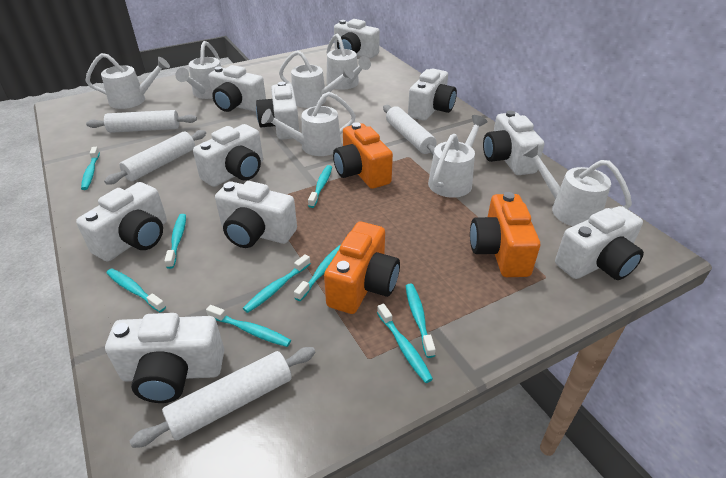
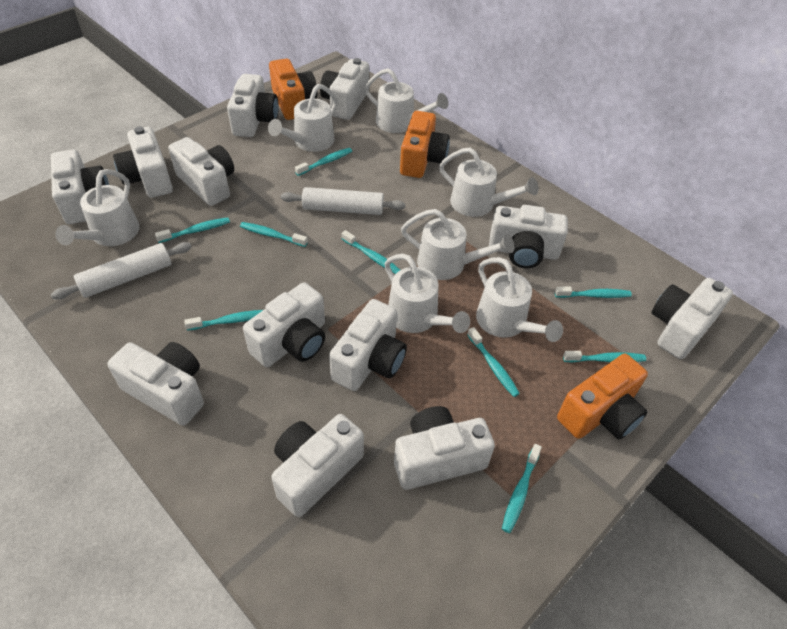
white camera: 10 -> 12
white rolling pin: 4 -> 2

